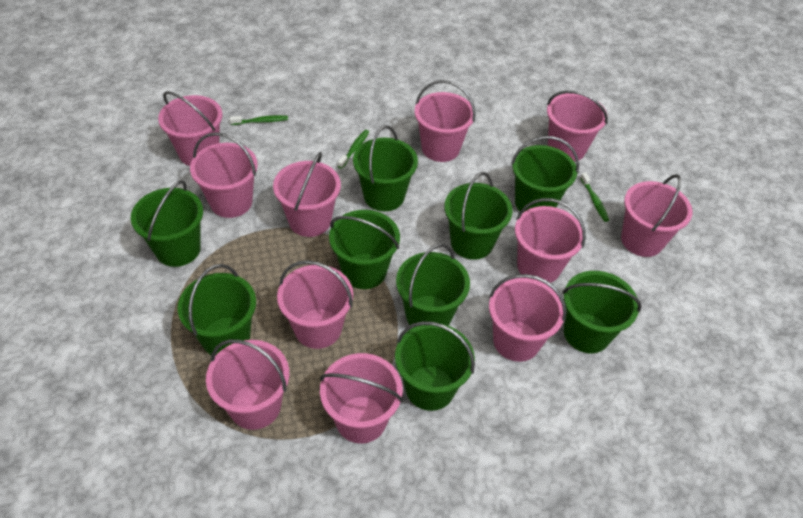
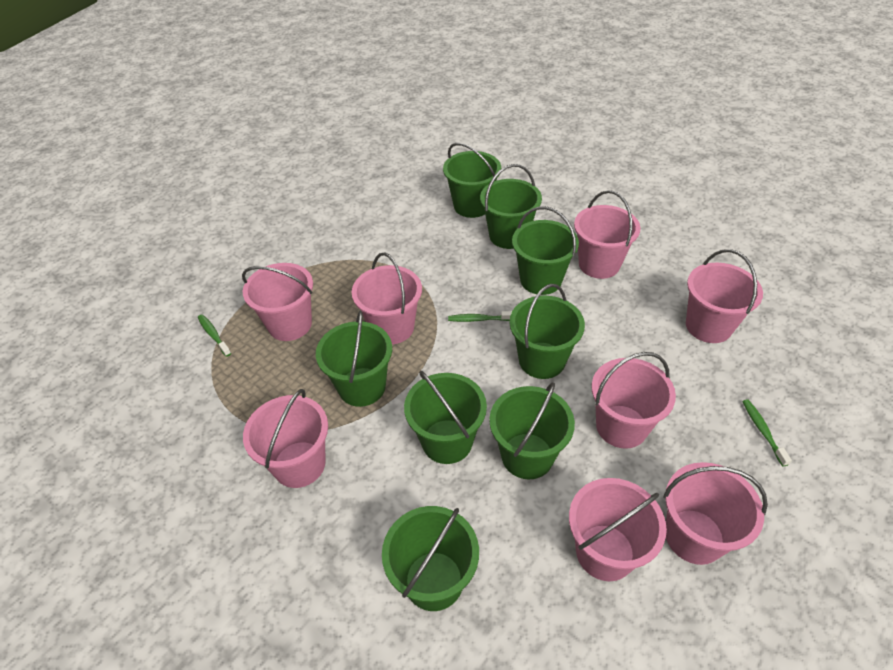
green bucket: 9 -> 8
pink bucket: 11 -> 8

